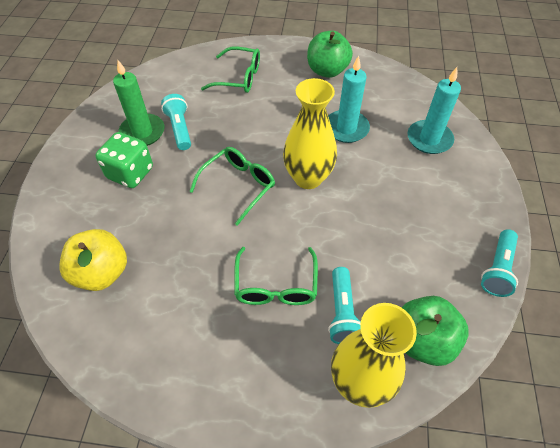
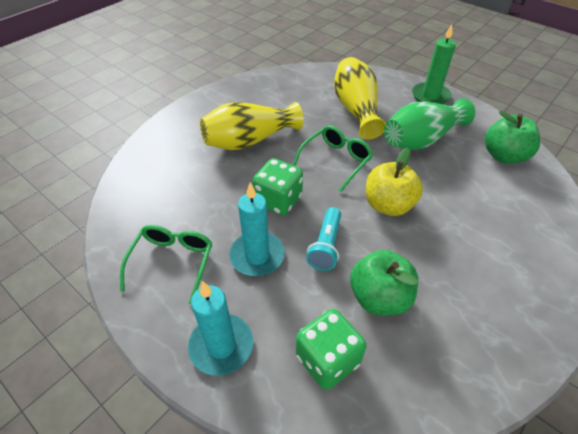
green dice: 1 -> 2
green glasses: 3 -> 2
green vase: 0 -> 1
turquoise flashlight: 3 -> 1

